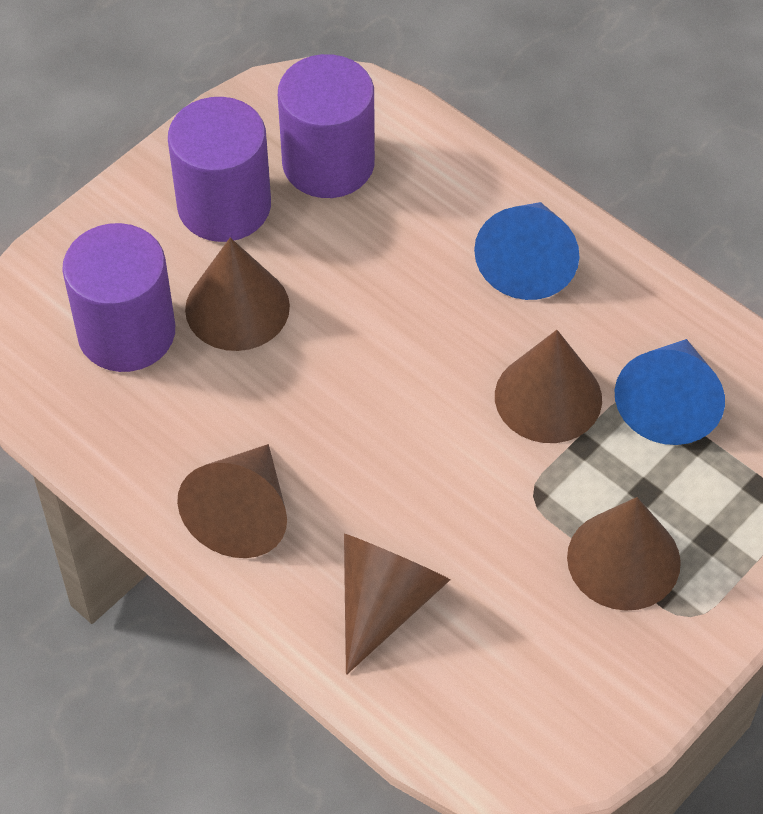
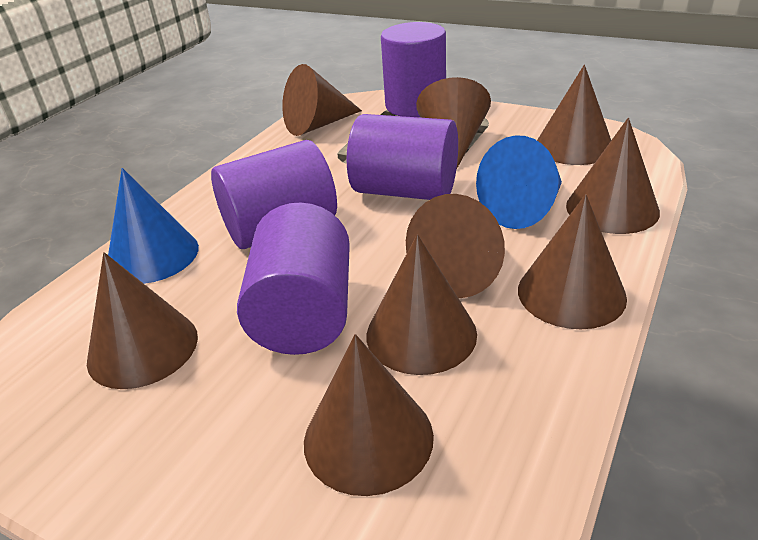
brown cone: 5 -> 9
purple cylinder: 3 -> 4

